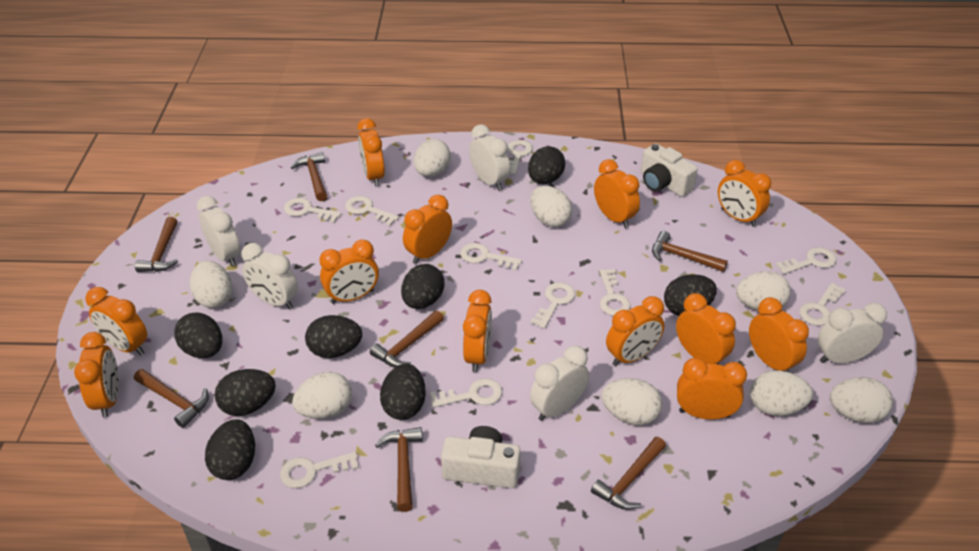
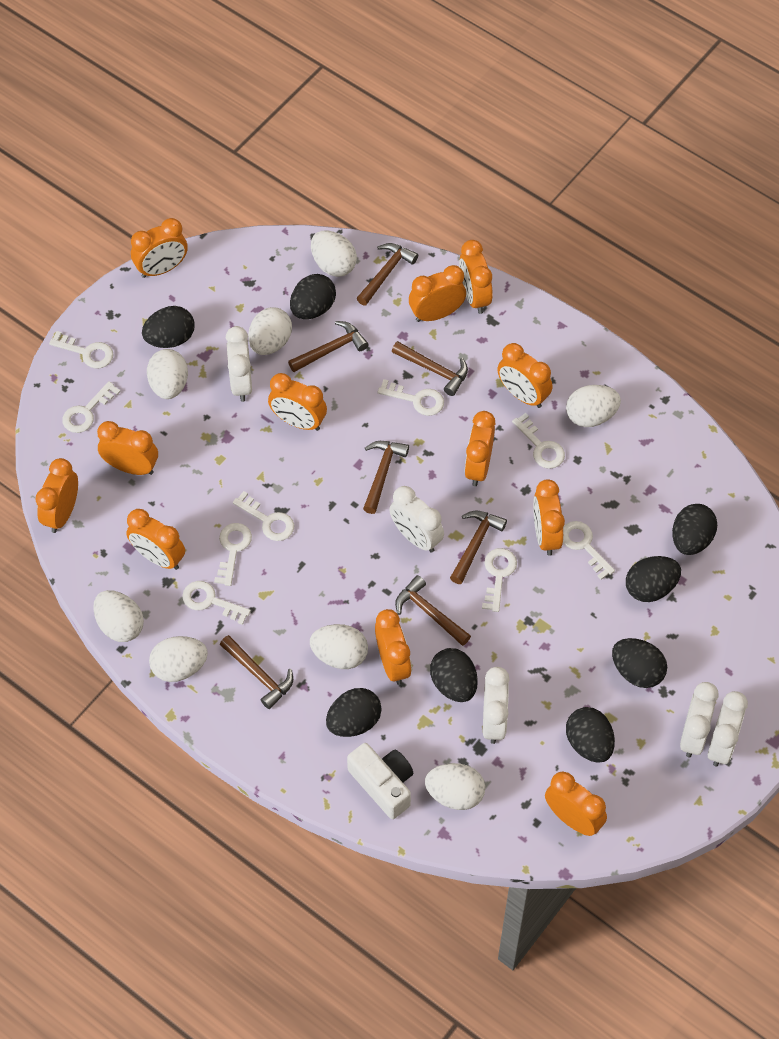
white camera: 2 -> 1
white key: 10 -> 9

